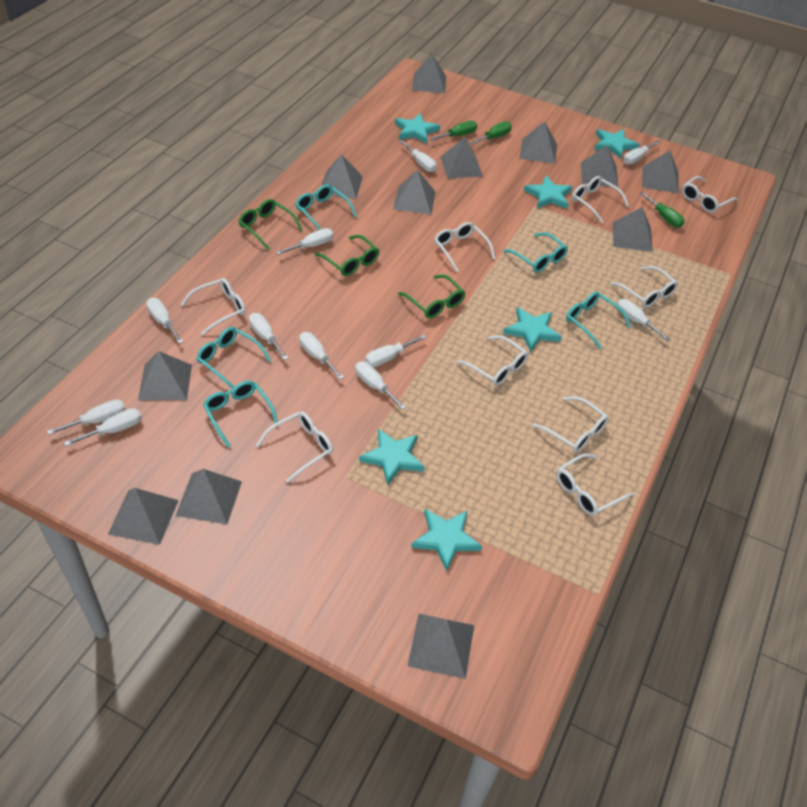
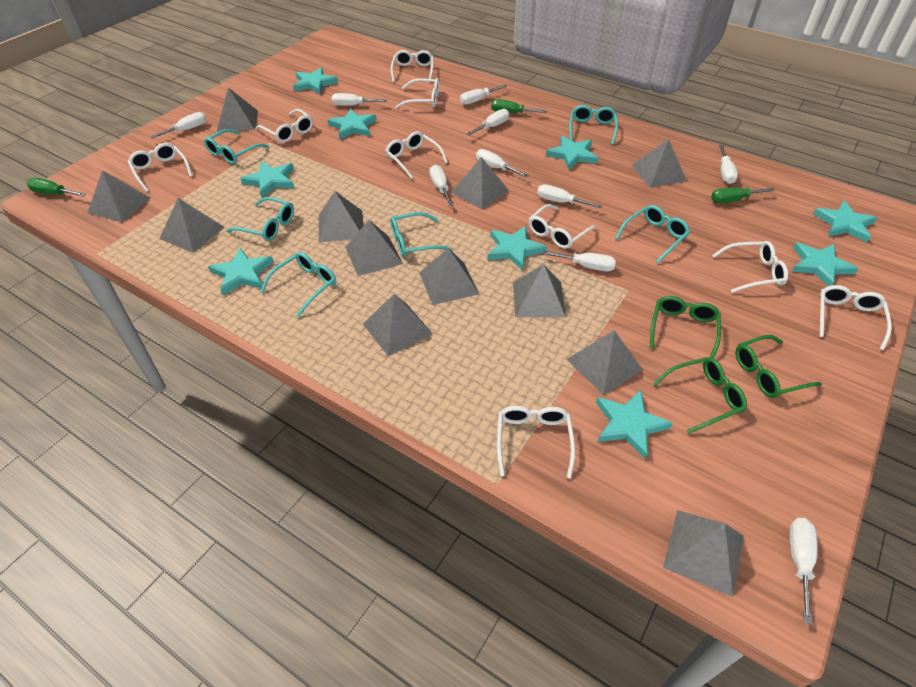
turquoise glasses: 5 -> 6
turquoise star: 6 -> 9
white screwdriver: 11 -> 10

